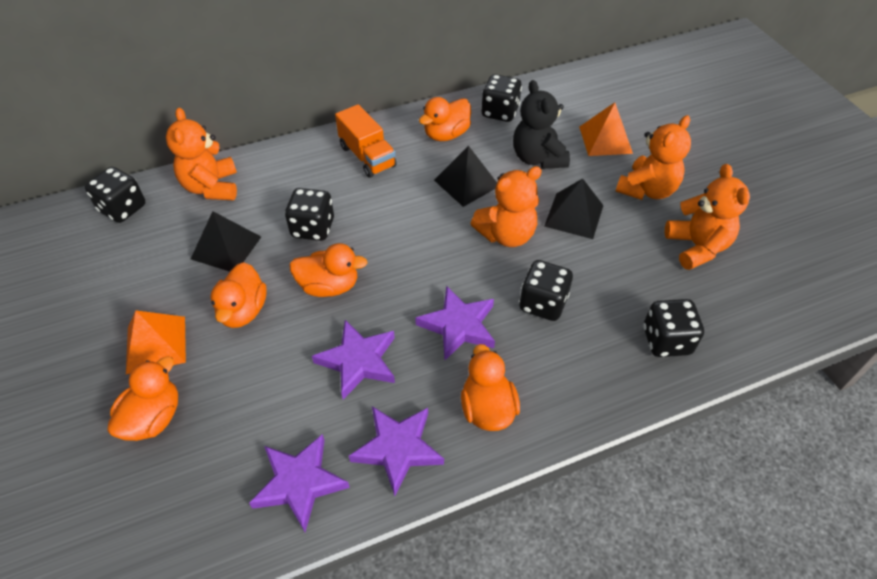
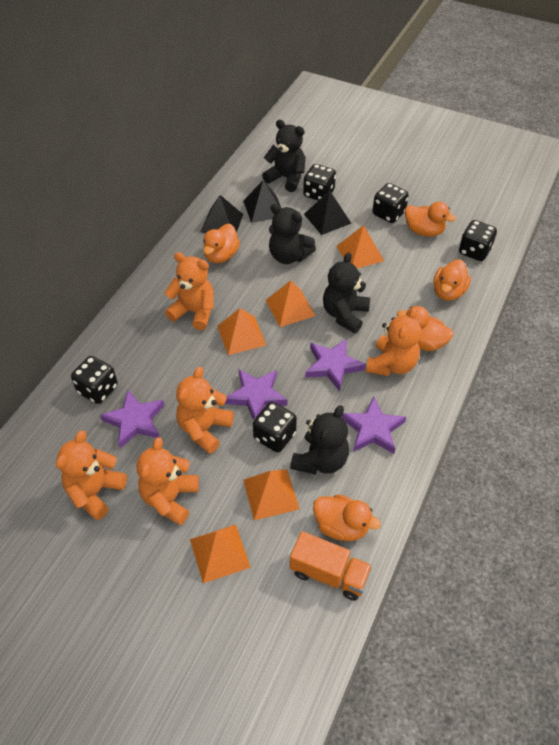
black teddy bear: 1 -> 4
orange pyramid: 2 -> 5
orange teddy bear: 4 -> 5

